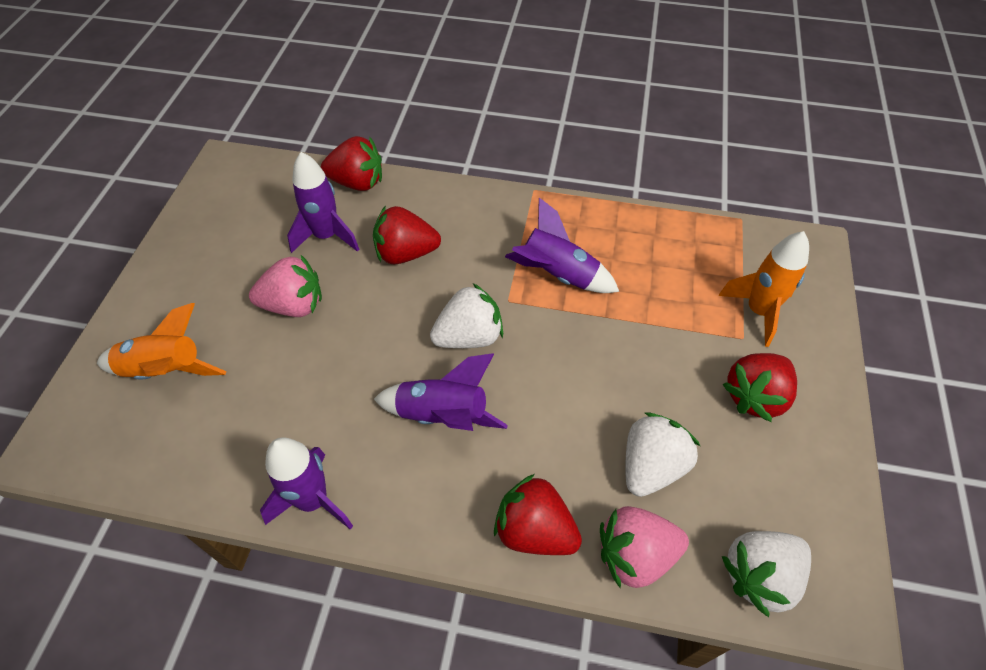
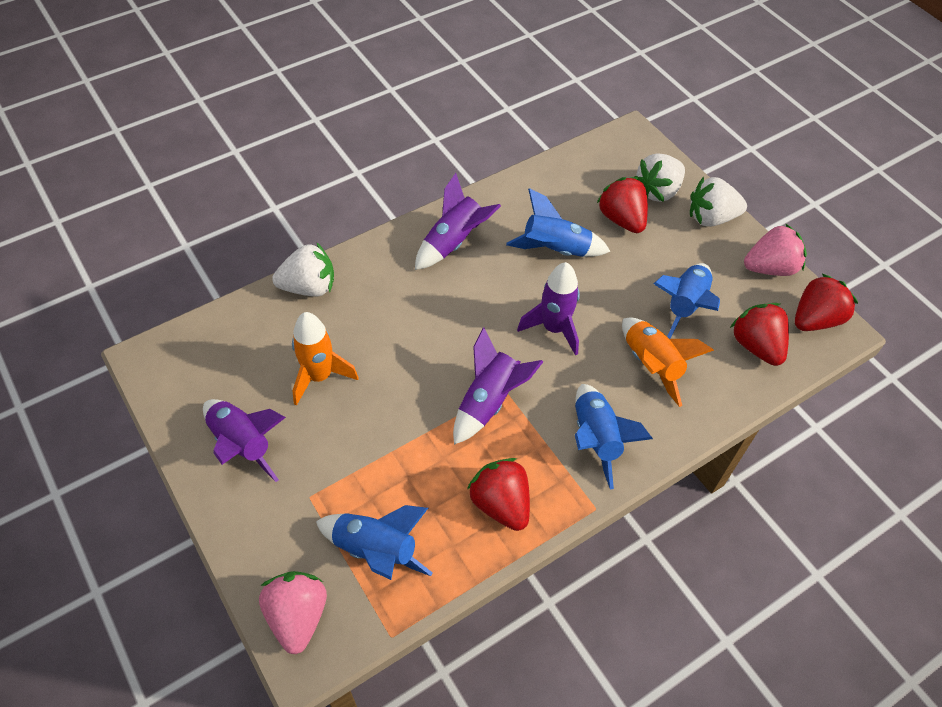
blue rocket: 0 -> 4

